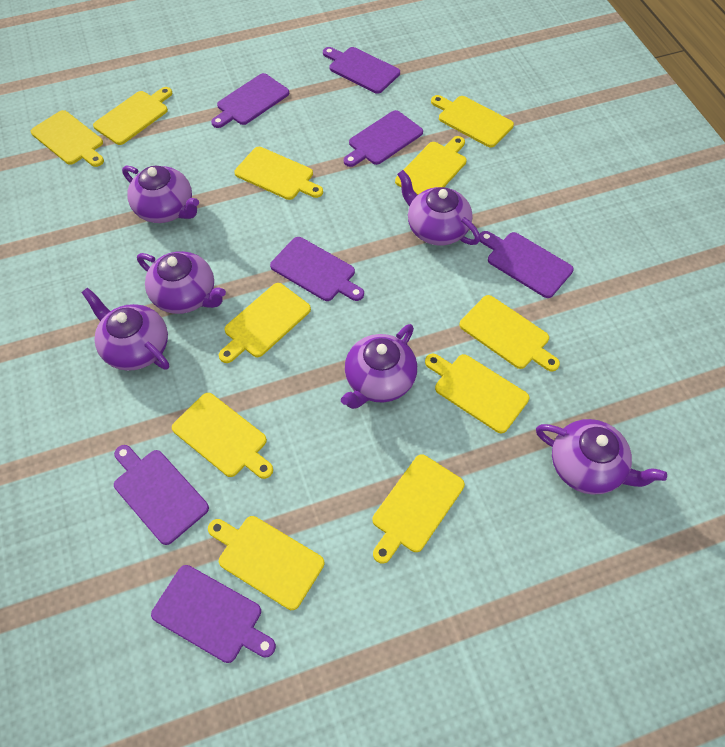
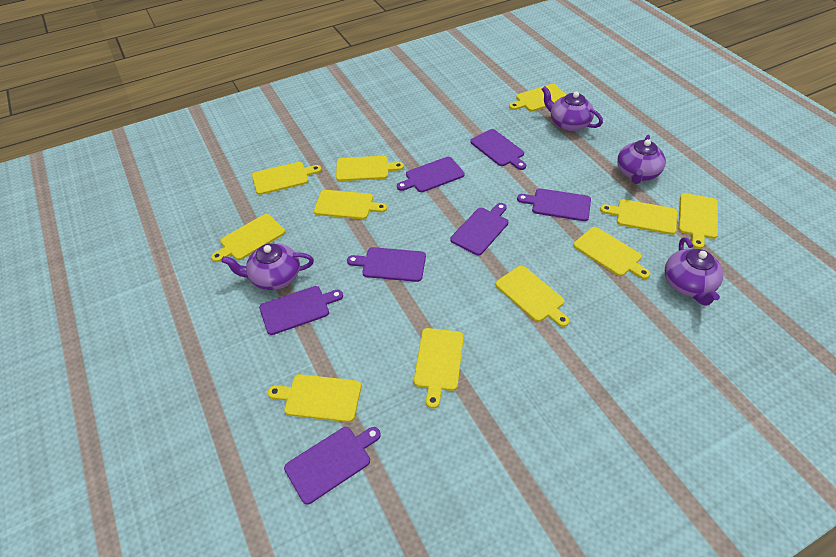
purple teapot: 6 -> 4

